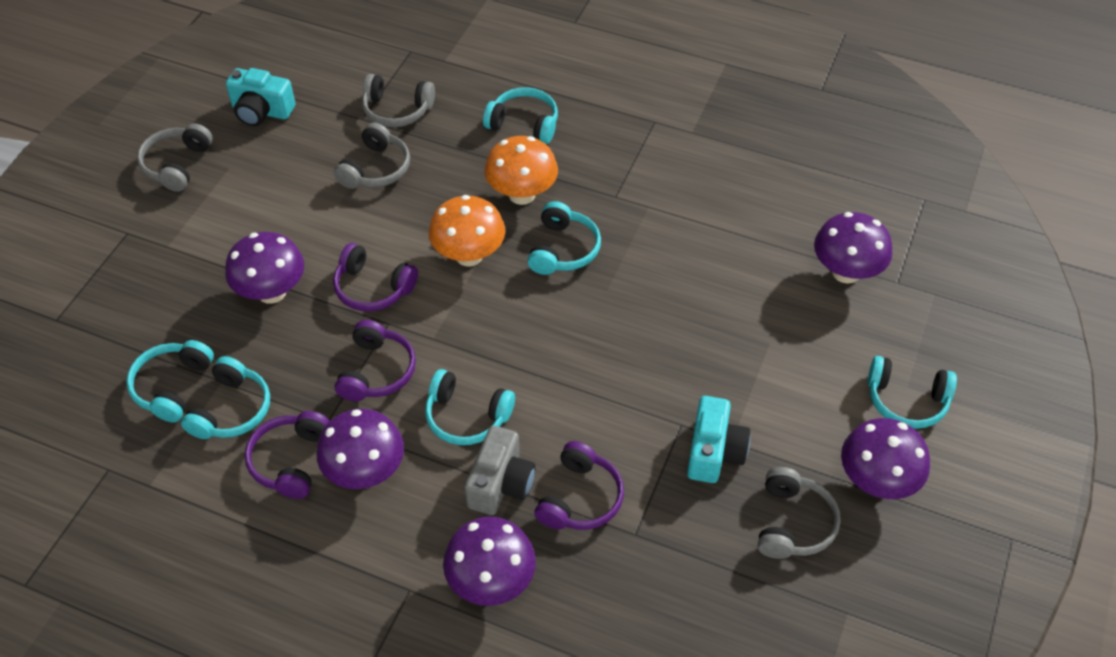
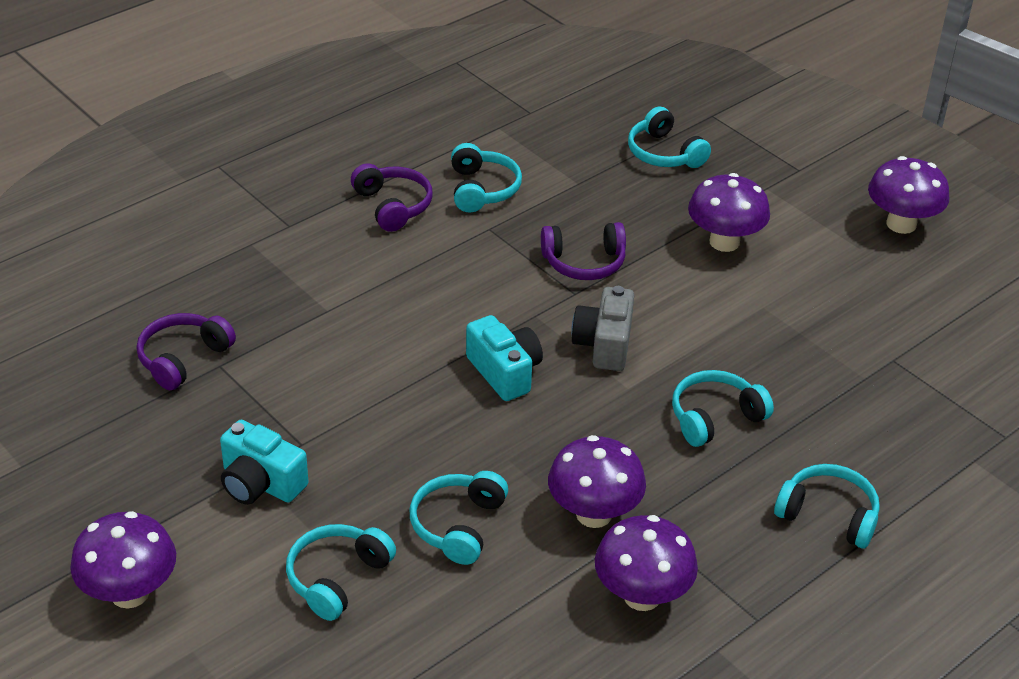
grey headphones: 4 -> 0
orange mushroom: 2 -> 0
purple headphones: 4 -> 3

